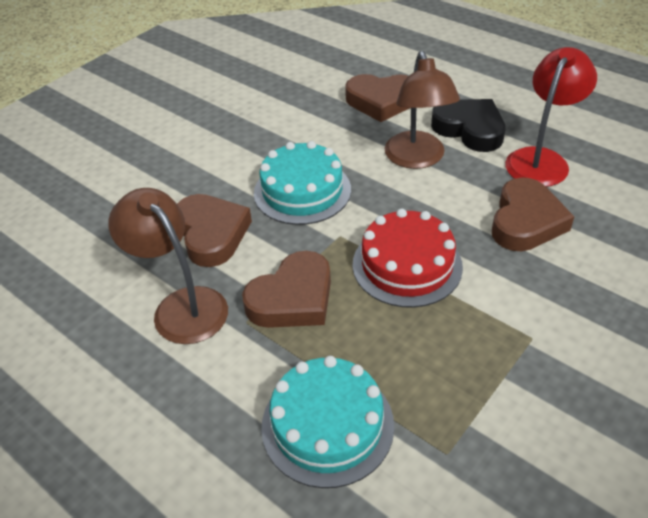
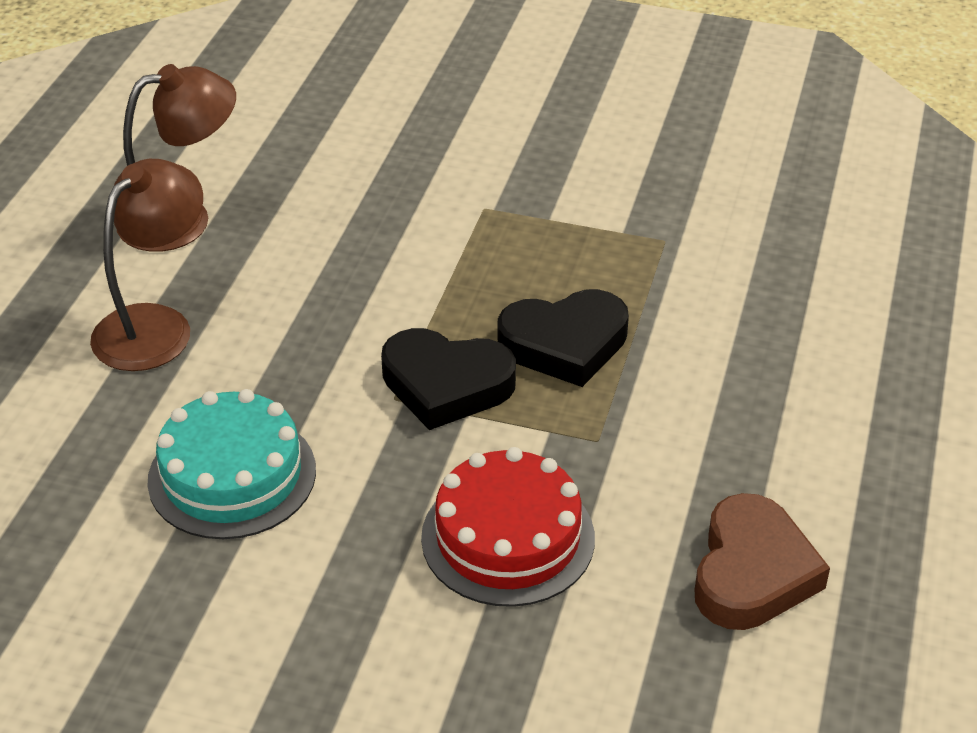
black heart: 1 -> 2
brown heart: 4 -> 1
red lamp: 1 -> 0
turquoise cake: 2 -> 1

